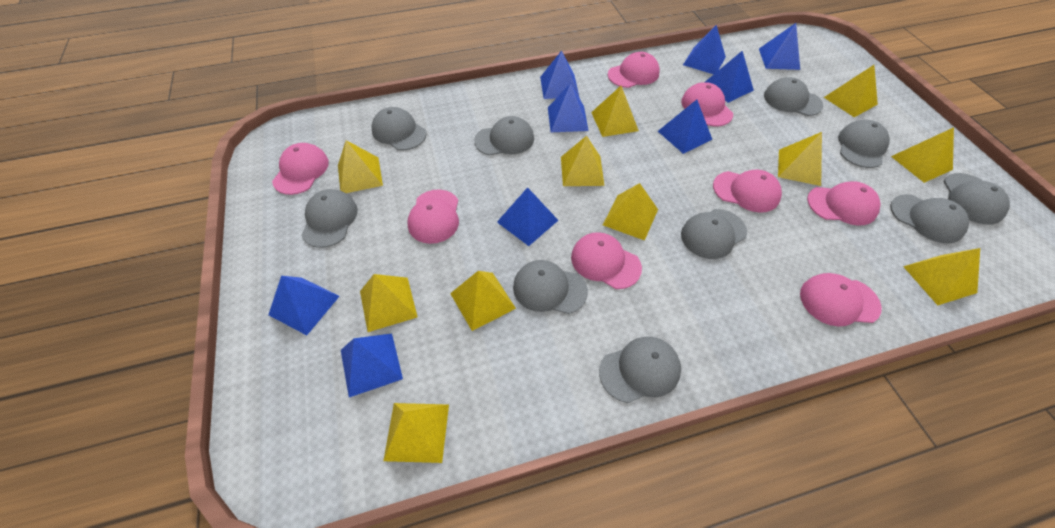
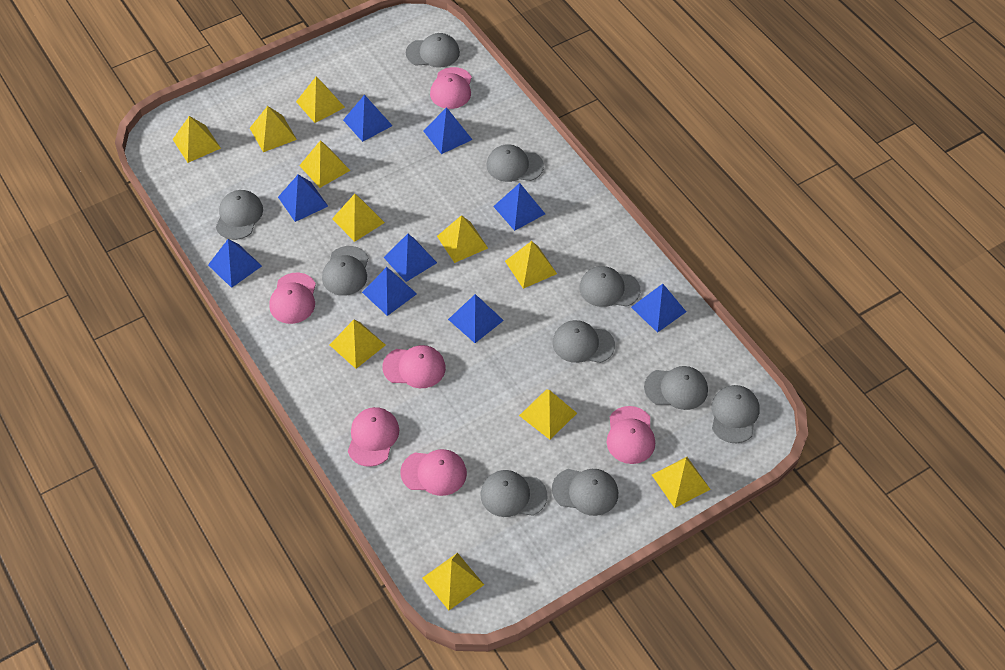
pink cap: 8 -> 6

